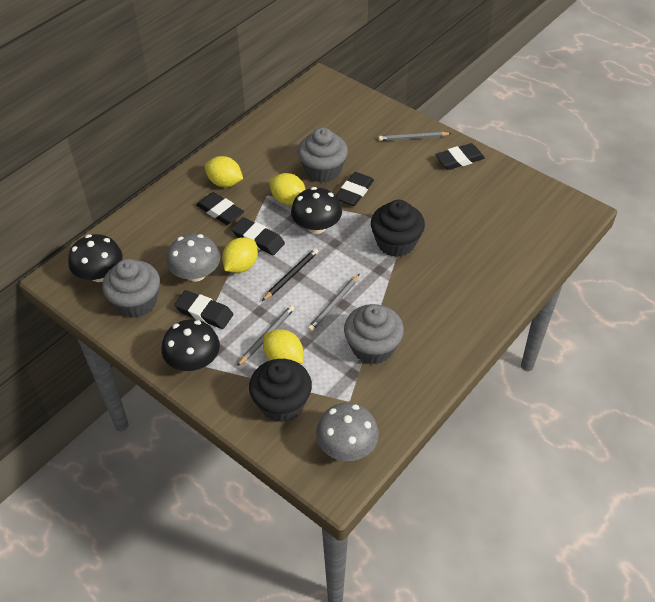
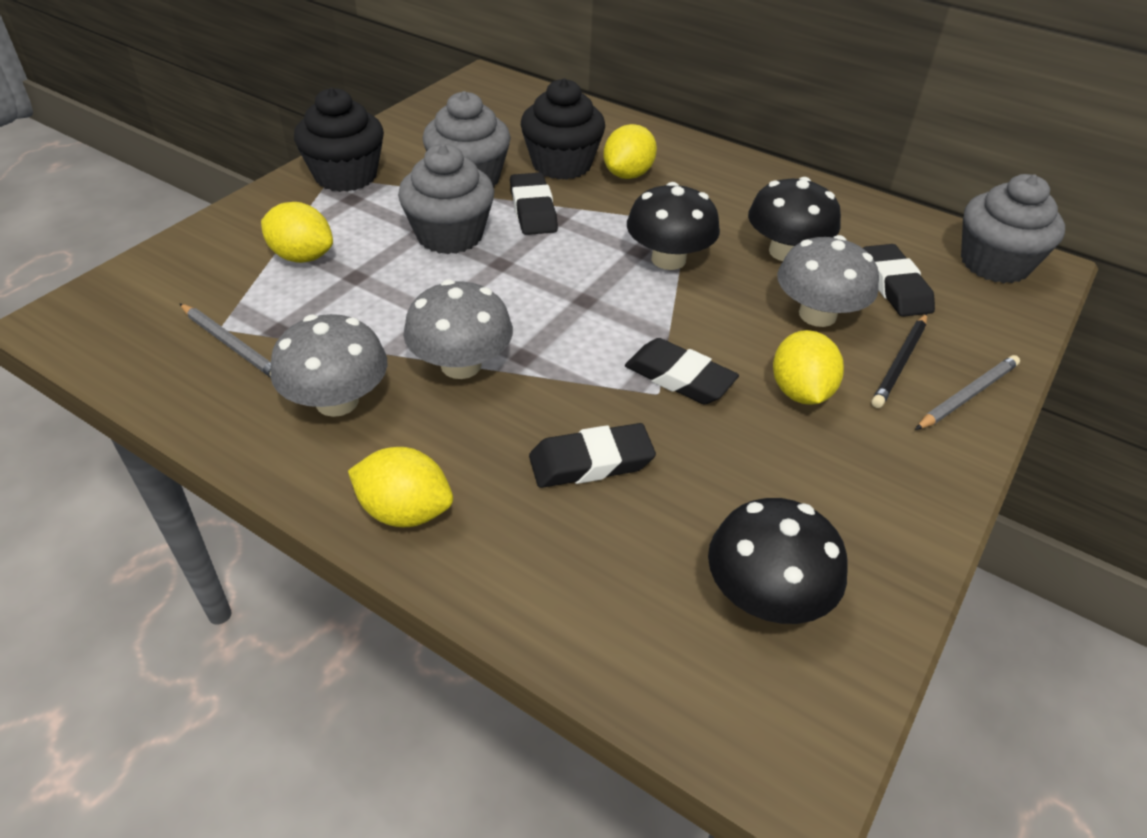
black eraser: 5 -> 4
grey mushroom: 2 -> 3
grey pencil: 3 -> 2

